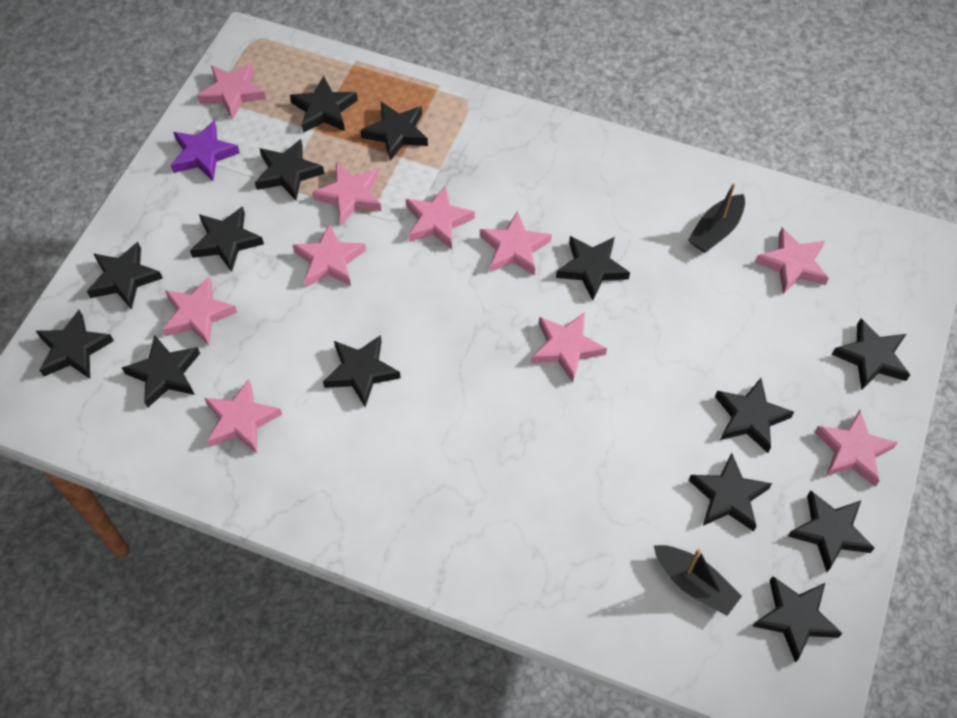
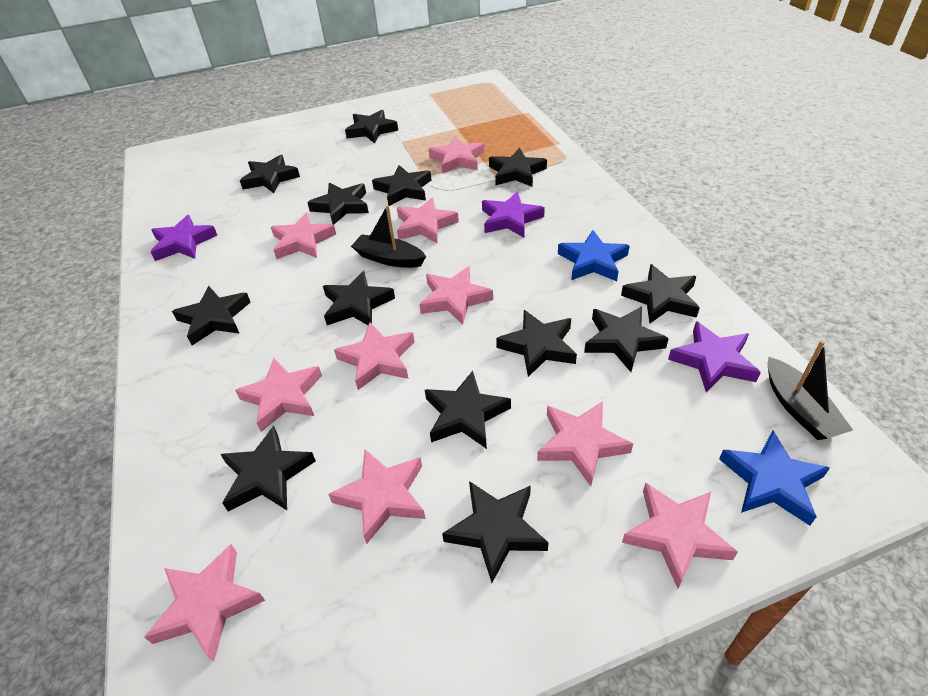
black star: 14 -> 13
blue star: 0 -> 2
purple star: 1 -> 3

